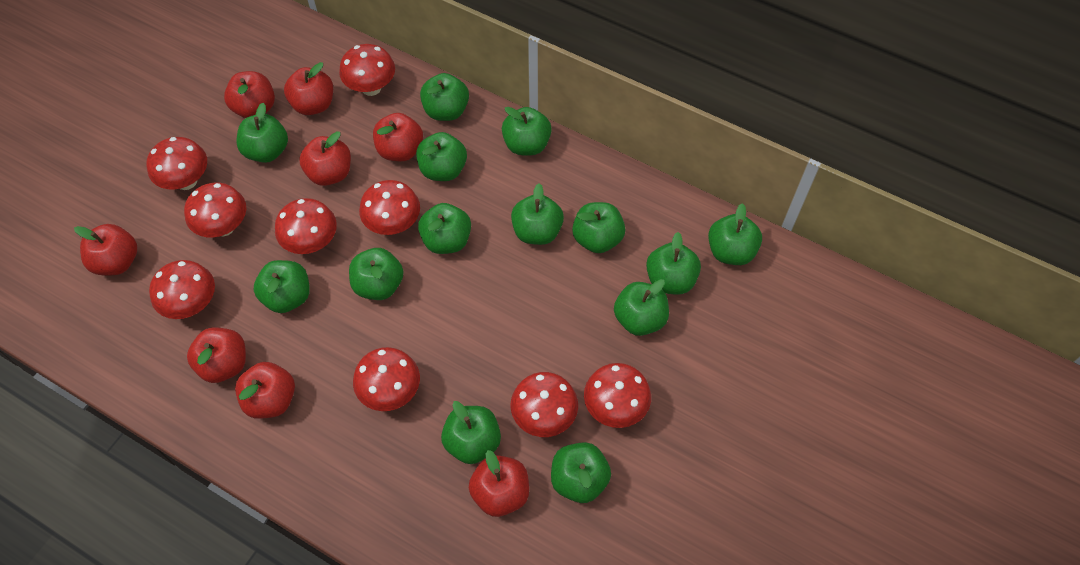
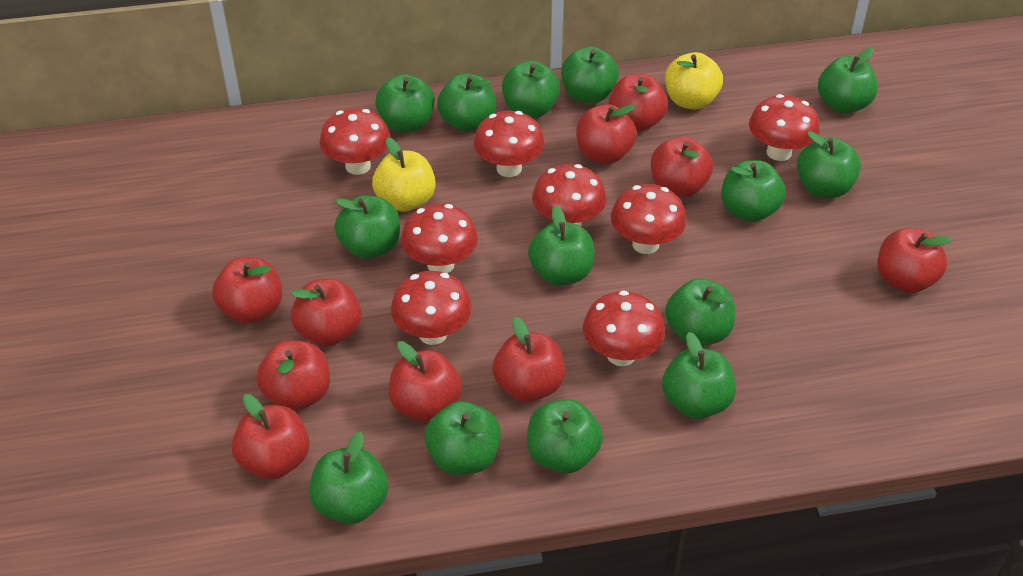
red apple: 8 -> 10
red mushroom: 9 -> 8
yellow apple: 0 -> 2

